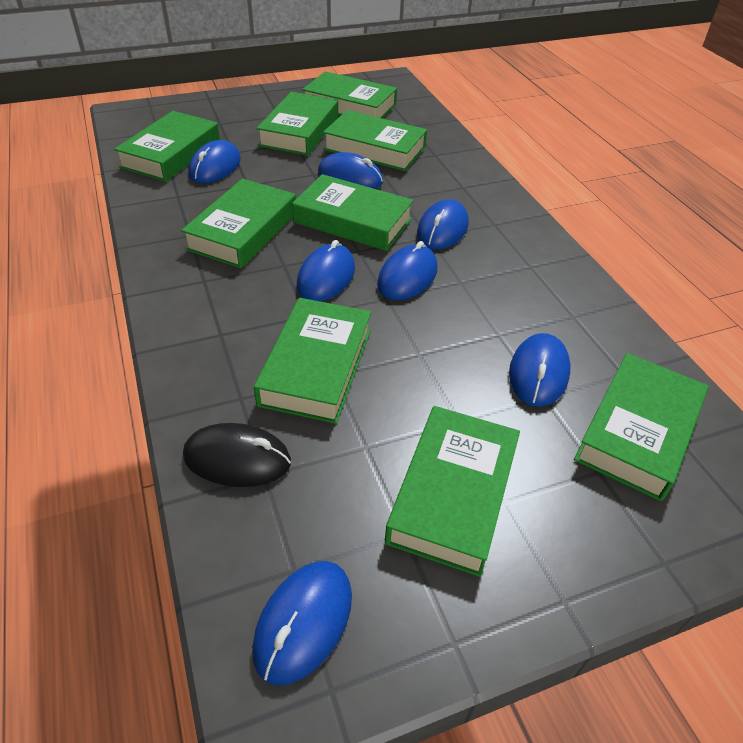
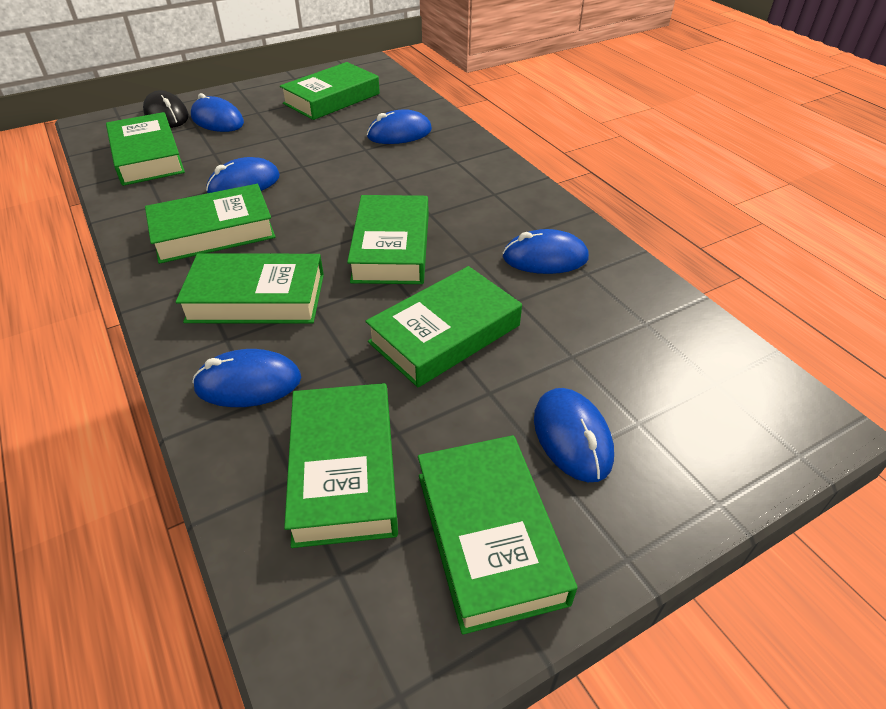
blue mouse: 7 -> 6
green book: 9 -> 8

